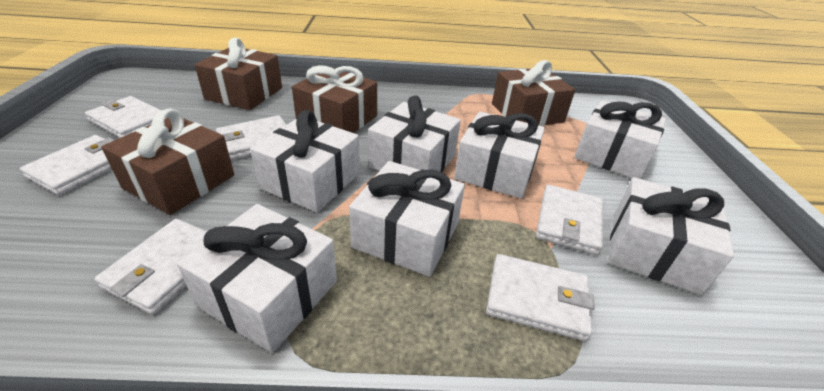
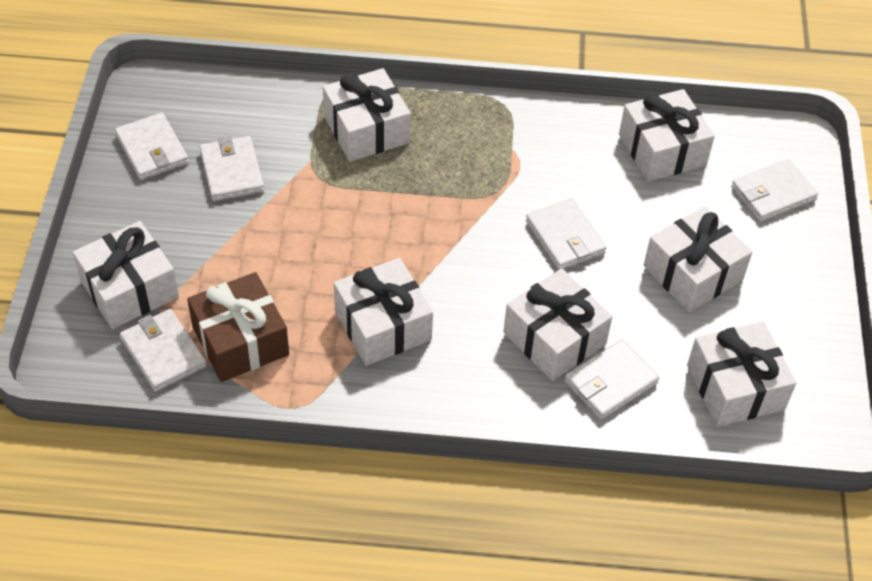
brown gift: 4 -> 1

